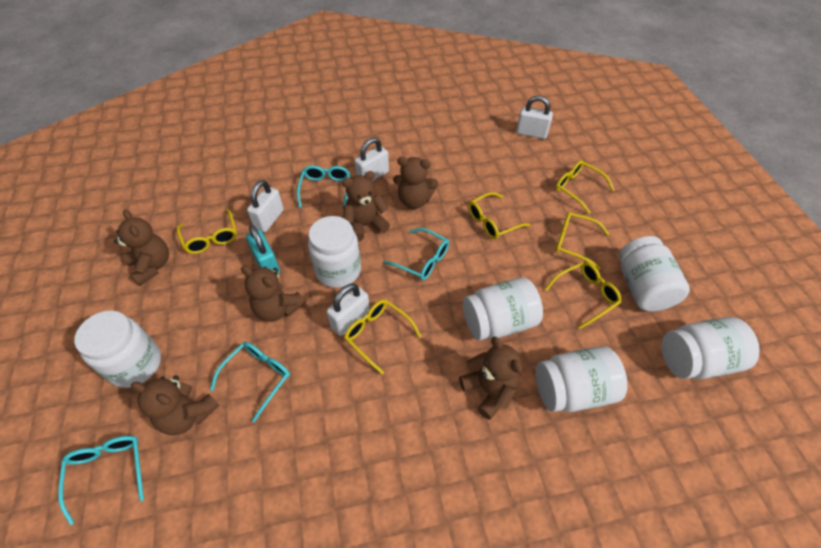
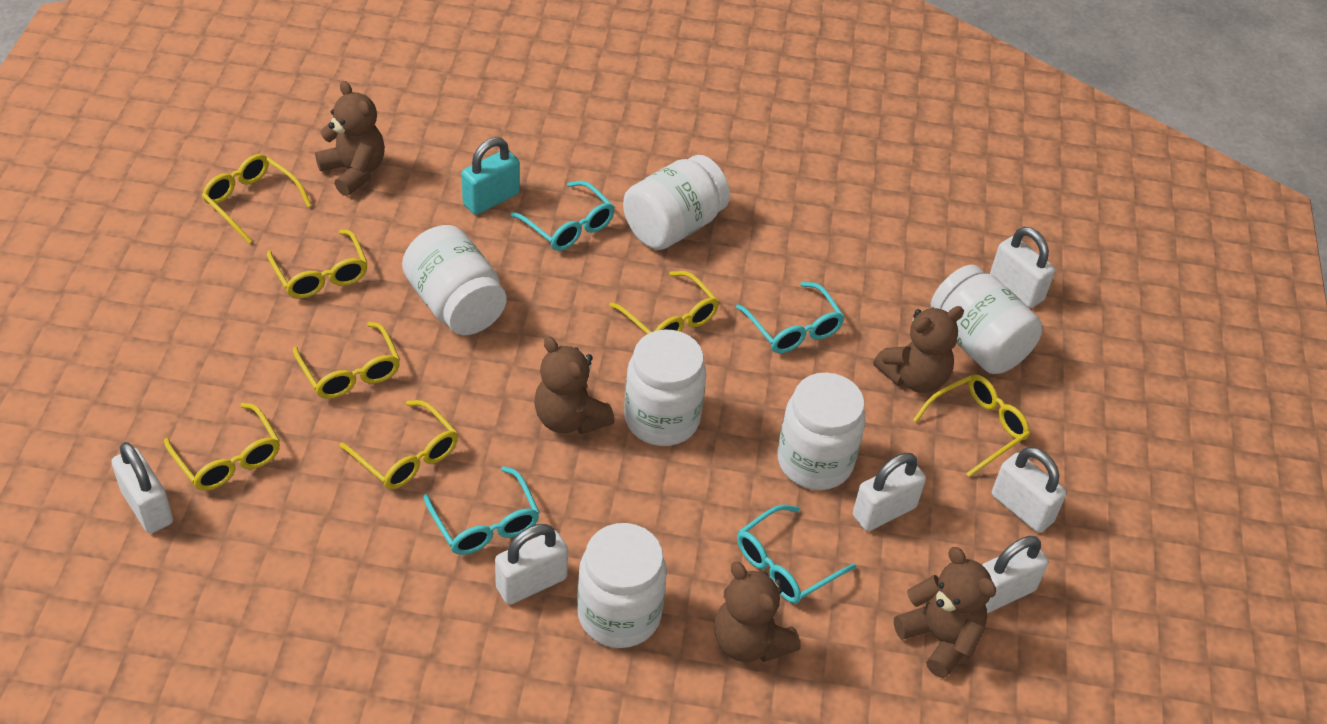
brown teddy bear: 6 -> 5
white padlock: 4 -> 6
yellow glasses: 6 -> 7

